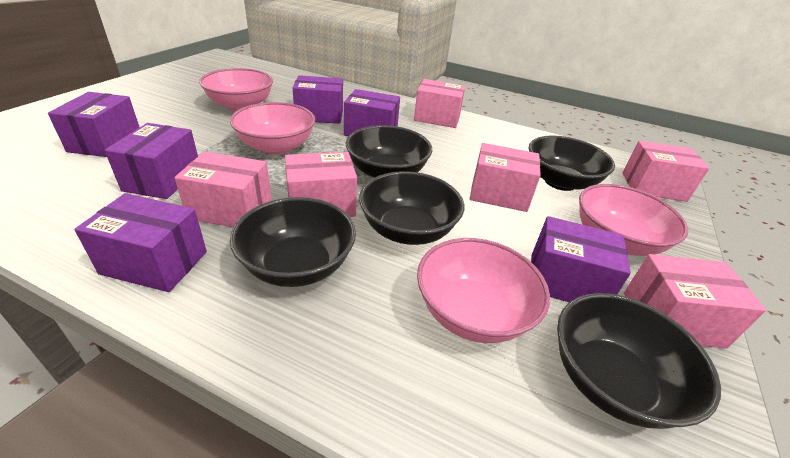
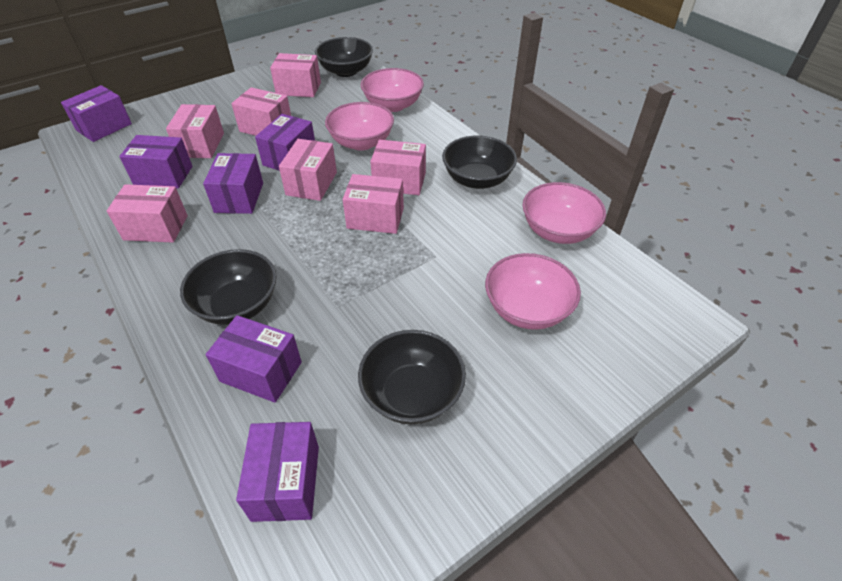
black bowl: 5 -> 4
pink box: 6 -> 7

